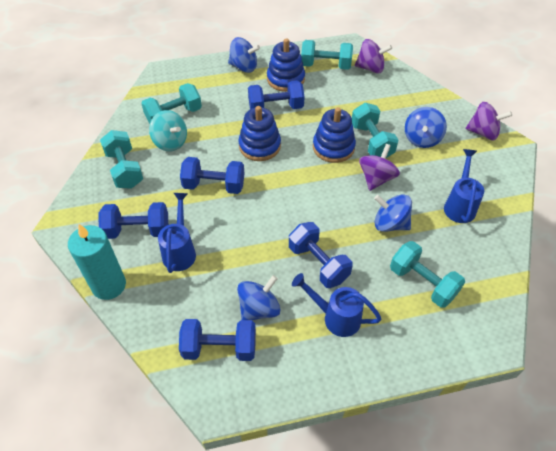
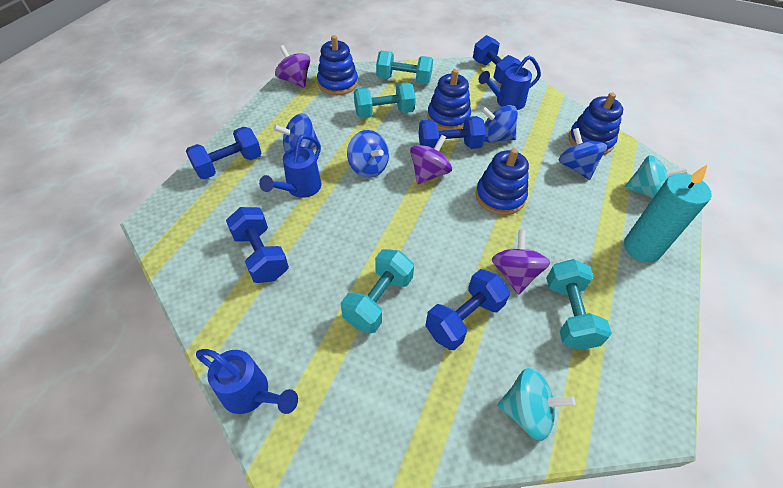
blue stacking toy: 3 -> 4
turquoise dumbbell: 5 -> 4
turquoise spinning top: 1 -> 2

